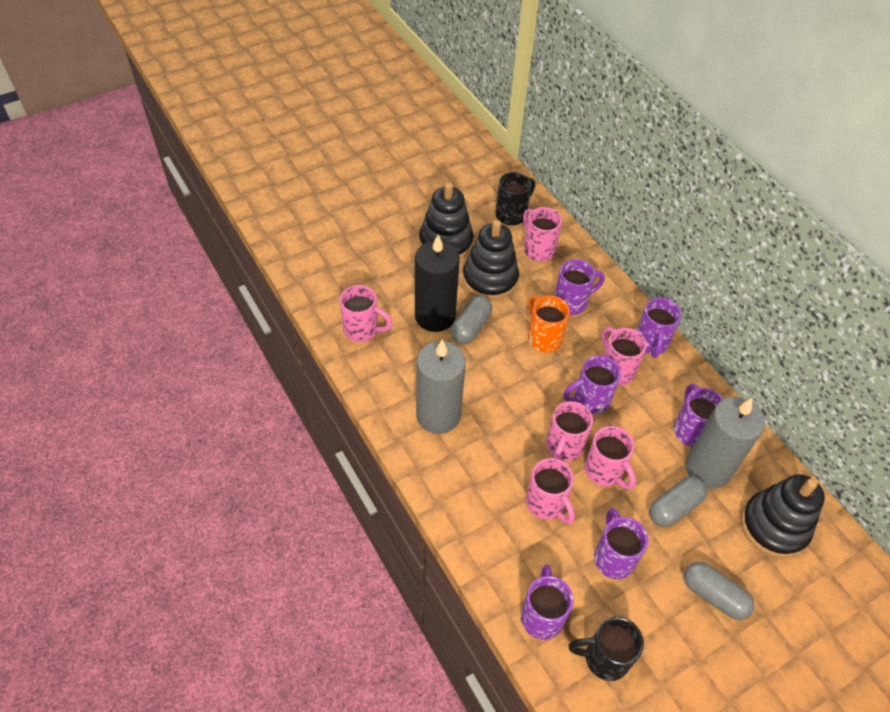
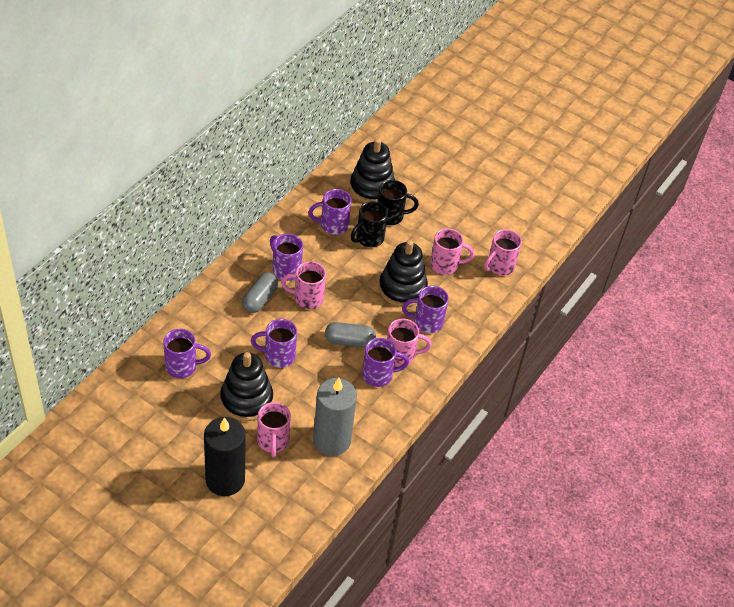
grey candle: 2 -> 1
grey capsule: 3 -> 2
orange mug: 1 -> 0
pink mug: 6 -> 5

